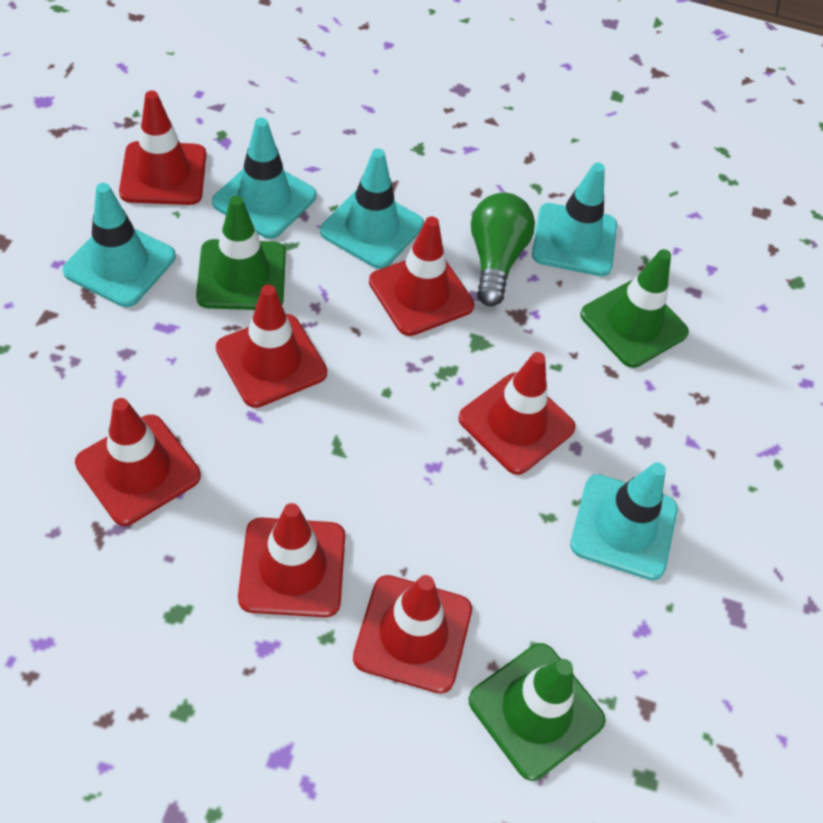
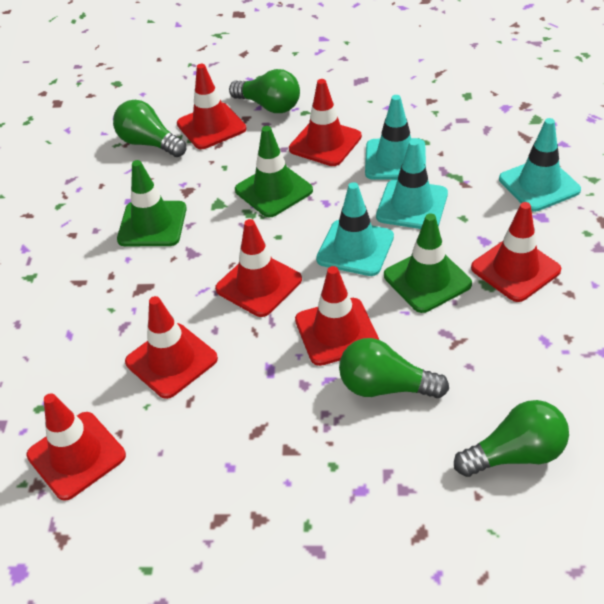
green light bulb: 1 -> 4
turquoise traffic cone: 5 -> 4

